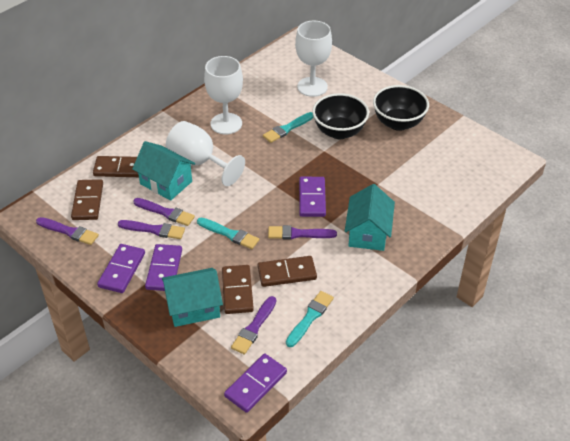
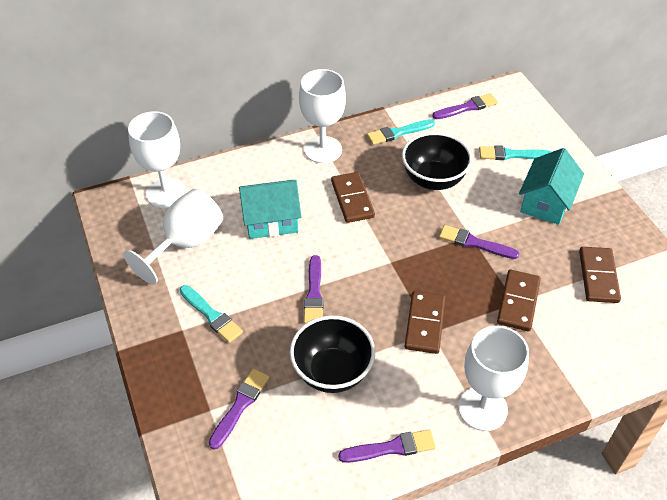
purple domino: 4 -> 0
turquoise house: 3 -> 2
white goblet: 3 -> 4

